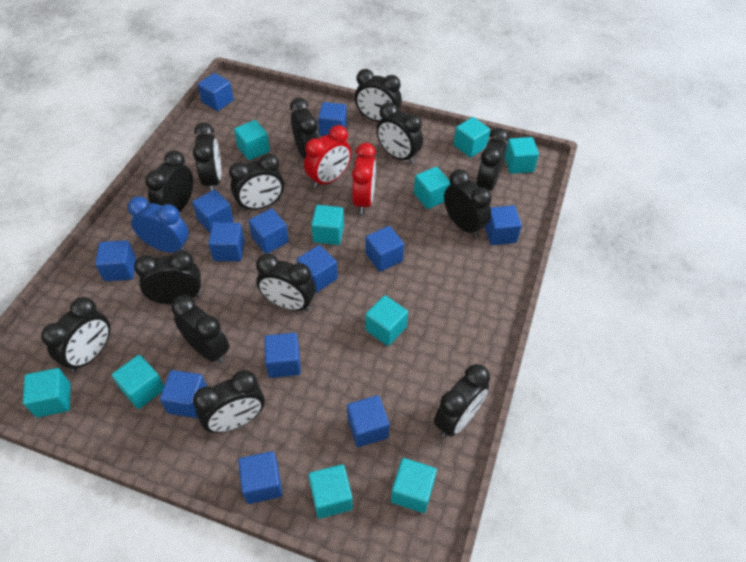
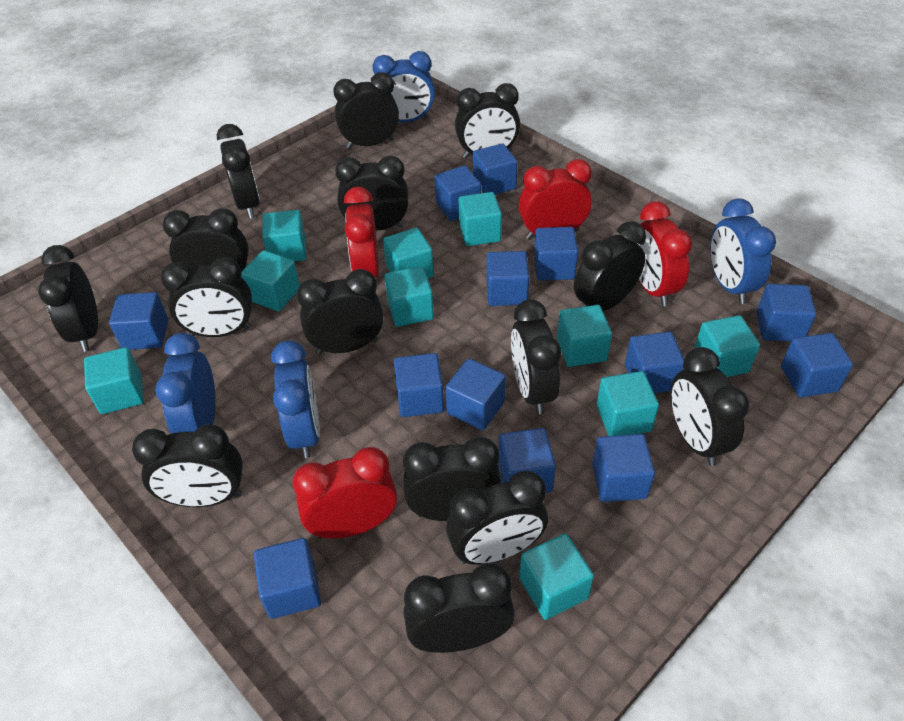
black clock: 14 -> 15
blue clock: 1 -> 4
red clock: 2 -> 4

